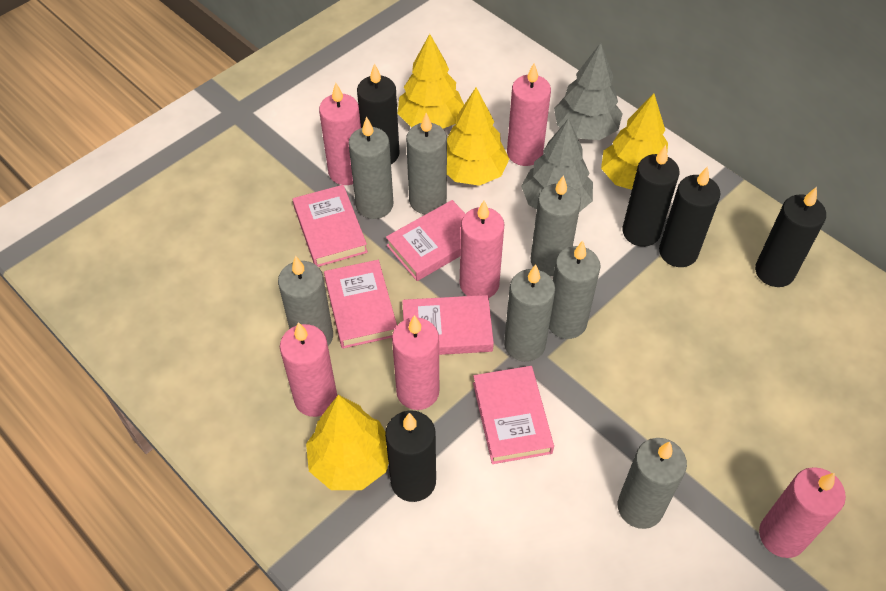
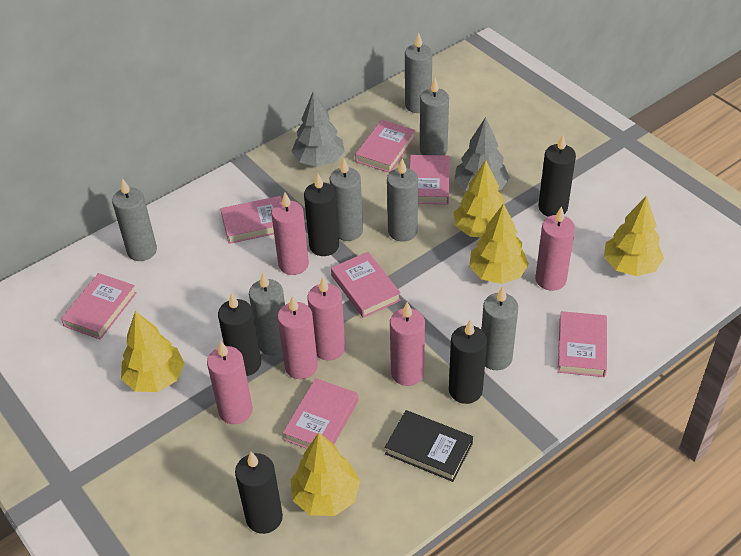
black book: 0 -> 1
pink book: 5 -> 7
yellow tree: 4 -> 5

